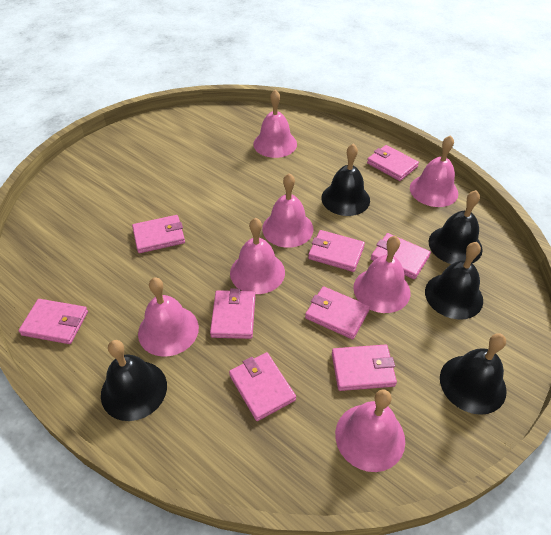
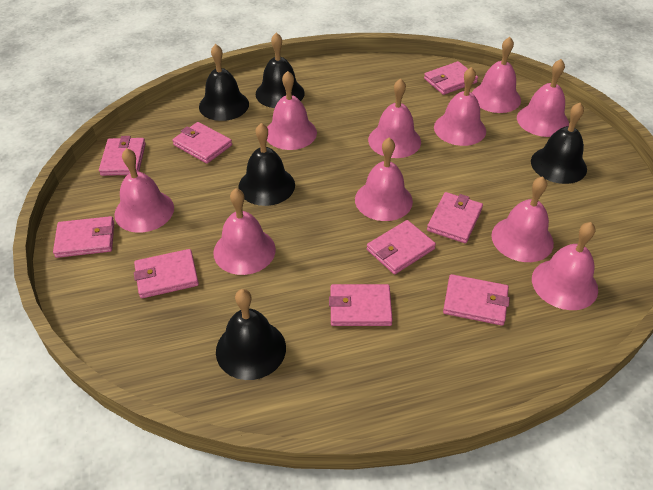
pink bell: 7 -> 10

